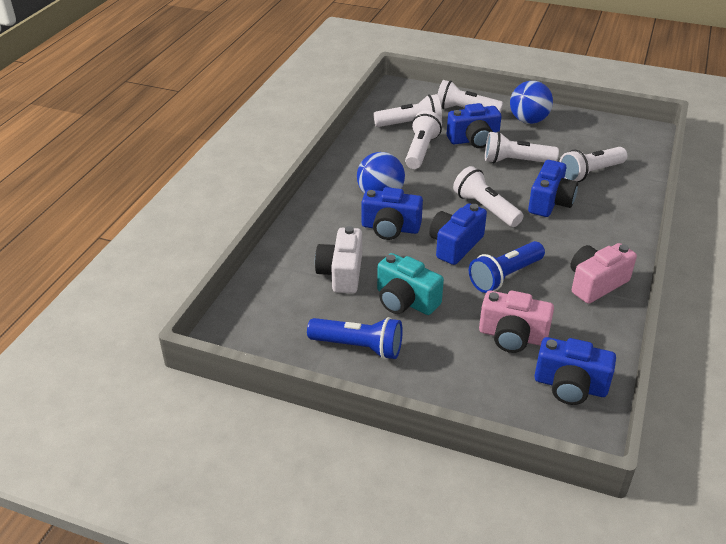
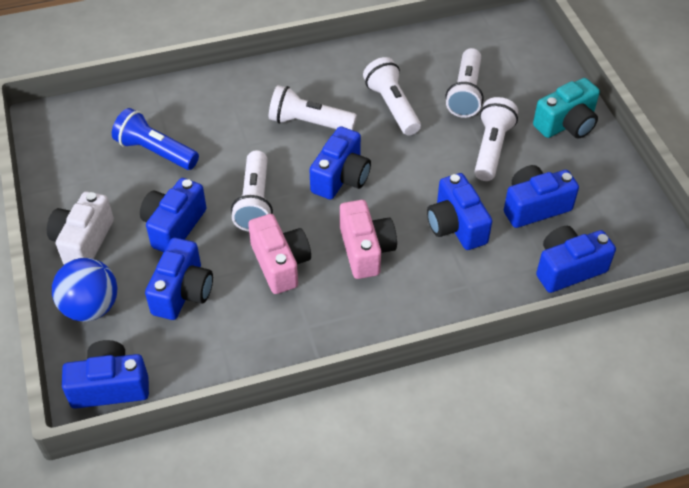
blue ball: 2 -> 1
blue camera: 5 -> 7
blue flashlight: 2 -> 1
white flashlight: 6 -> 5

